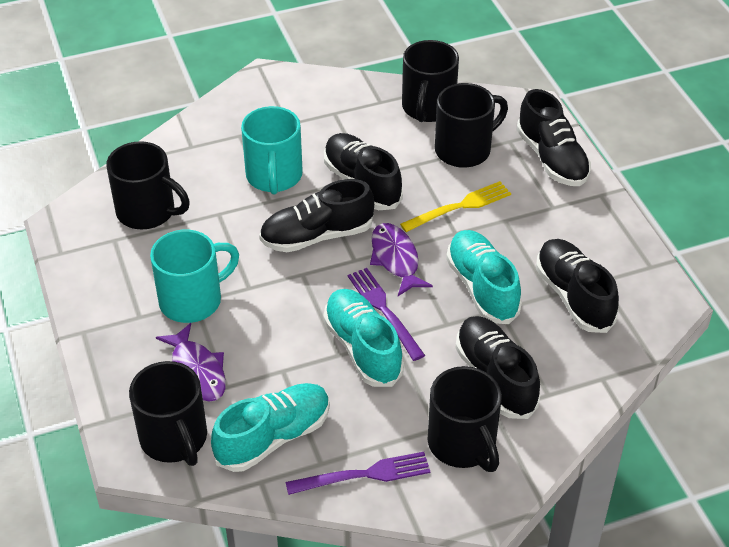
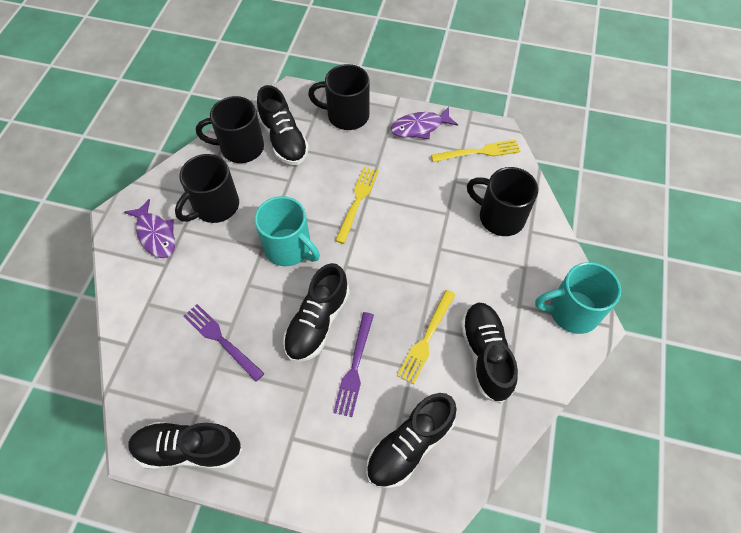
black mug: 5 -> 4
turquoise shoe: 3 -> 0
yellow fork: 1 -> 3

